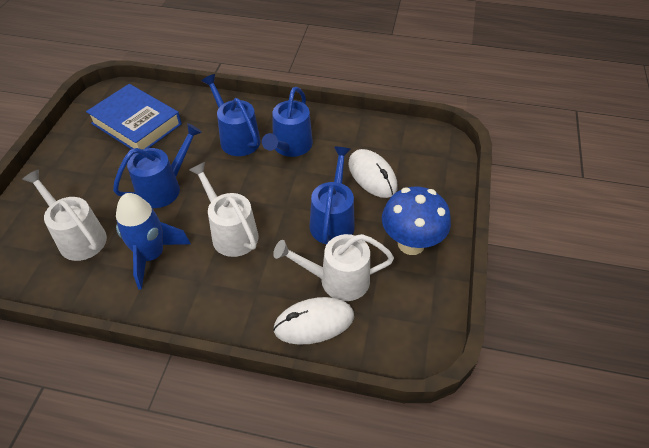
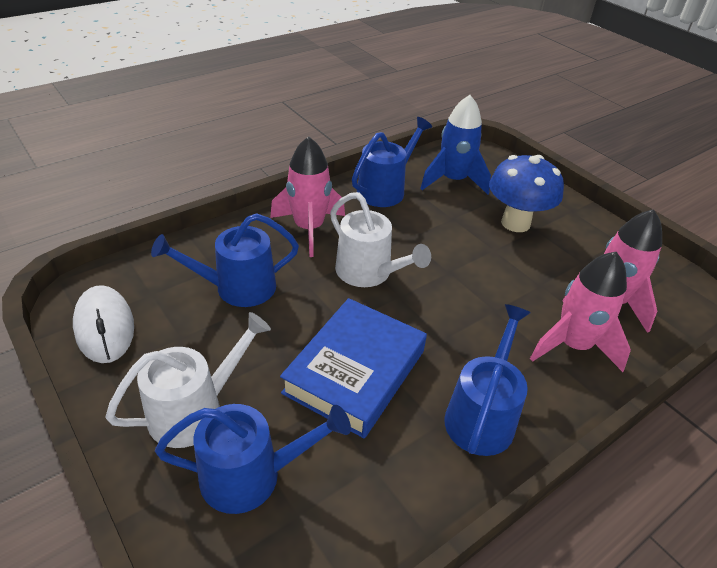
pink rocket: 0 -> 3
white mouse: 2 -> 1
white watering can: 3 -> 2

